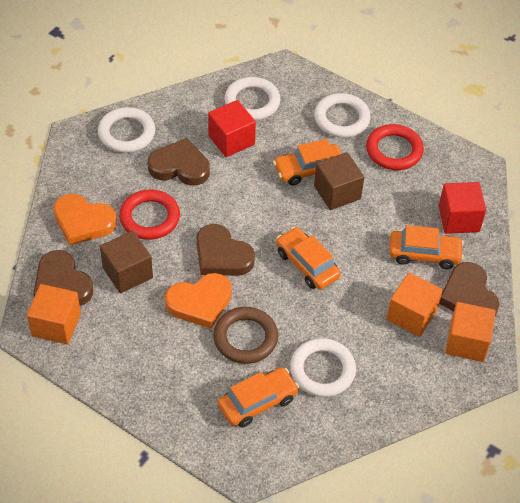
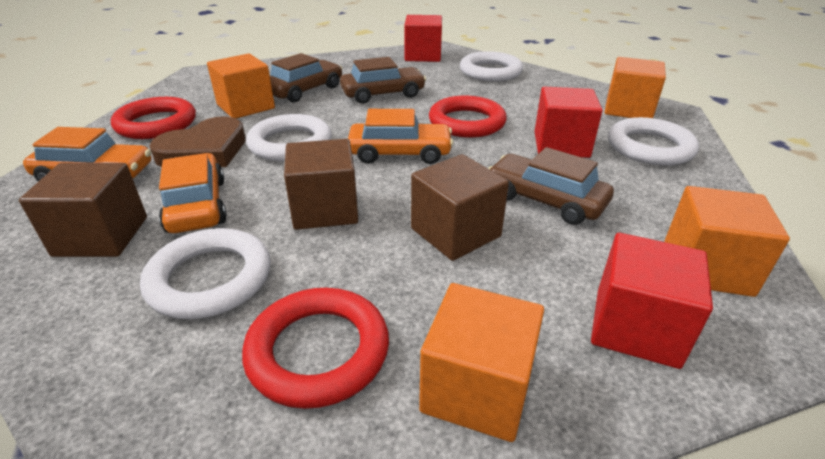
brown car: 0 -> 3
brown cube: 2 -> 3
brown heart: 4 -> 1
brown ring: 1 -> 0
orange car: 4 -> 3
orange cube: 3 -> 4
orange heart: 2 -> 0
red cube: 2 -> 3
red ring: 2 -> 3

